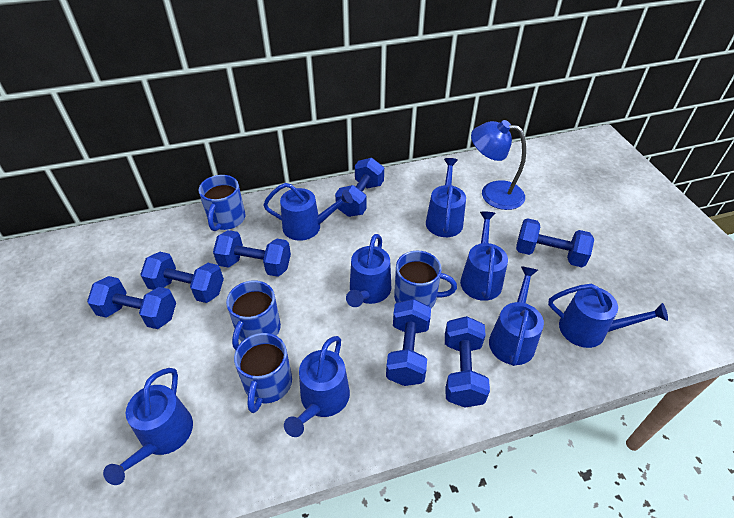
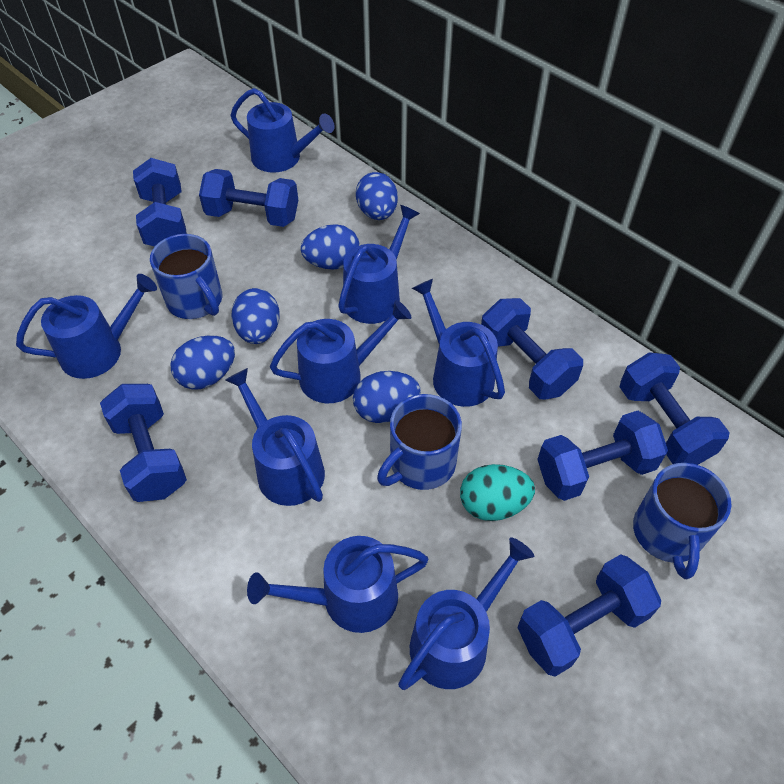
blue egg: 0 -> 5
blue lamp: 1 -> 0
blue mug: 4 -> 3
turquoise egg: 0 -> 1

